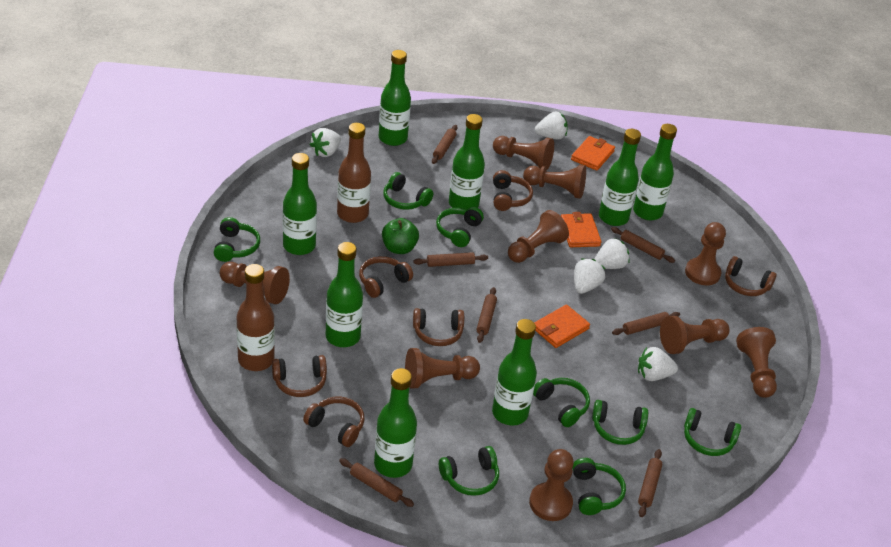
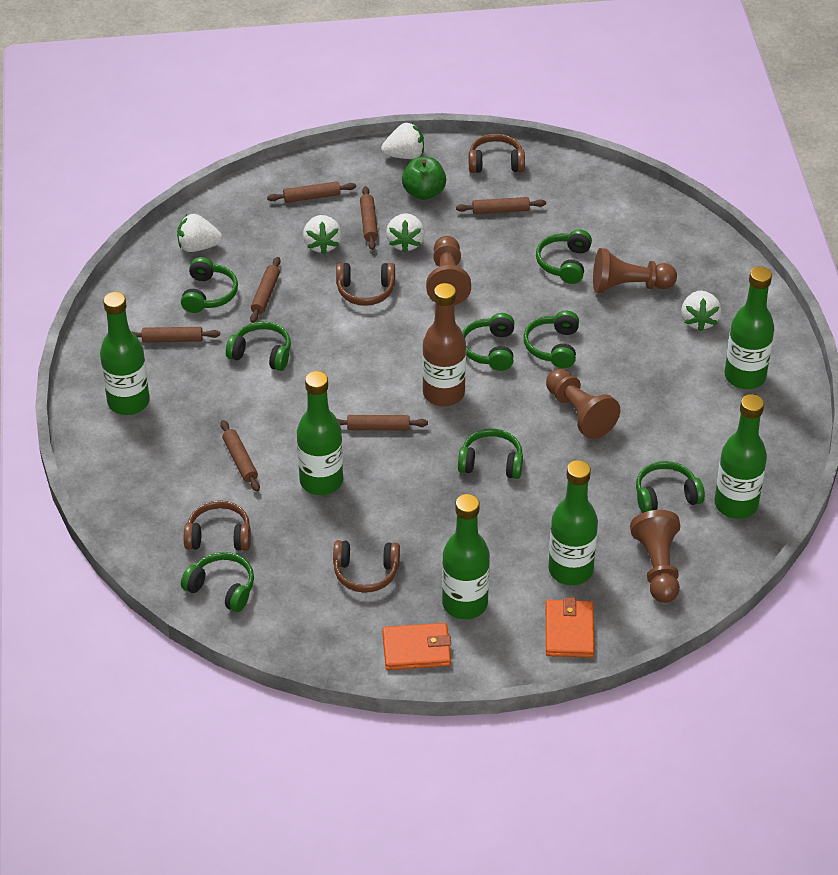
brown bottle: 2 -> 1
brown headphones: 6 -> 4
brown pawn: 9 -> 4
green bottle: 8 -> 6
orange wallet: 3 -> 2

